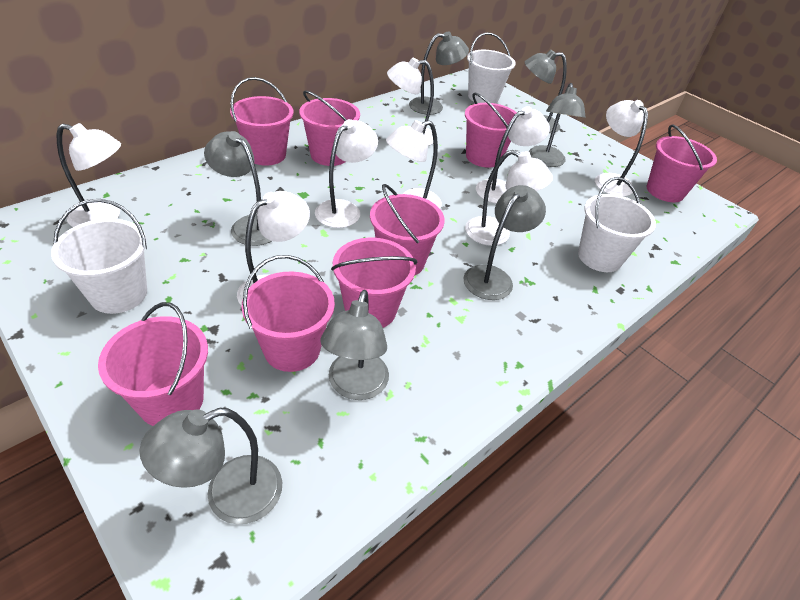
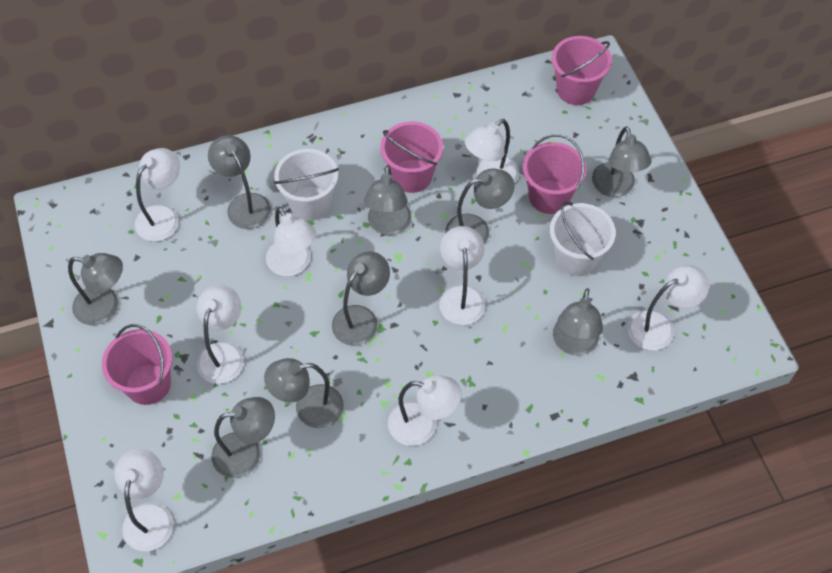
grey lamp: 7 -> 9
pink bucket: 8 -> 4
white bucket: 3 -> 2

